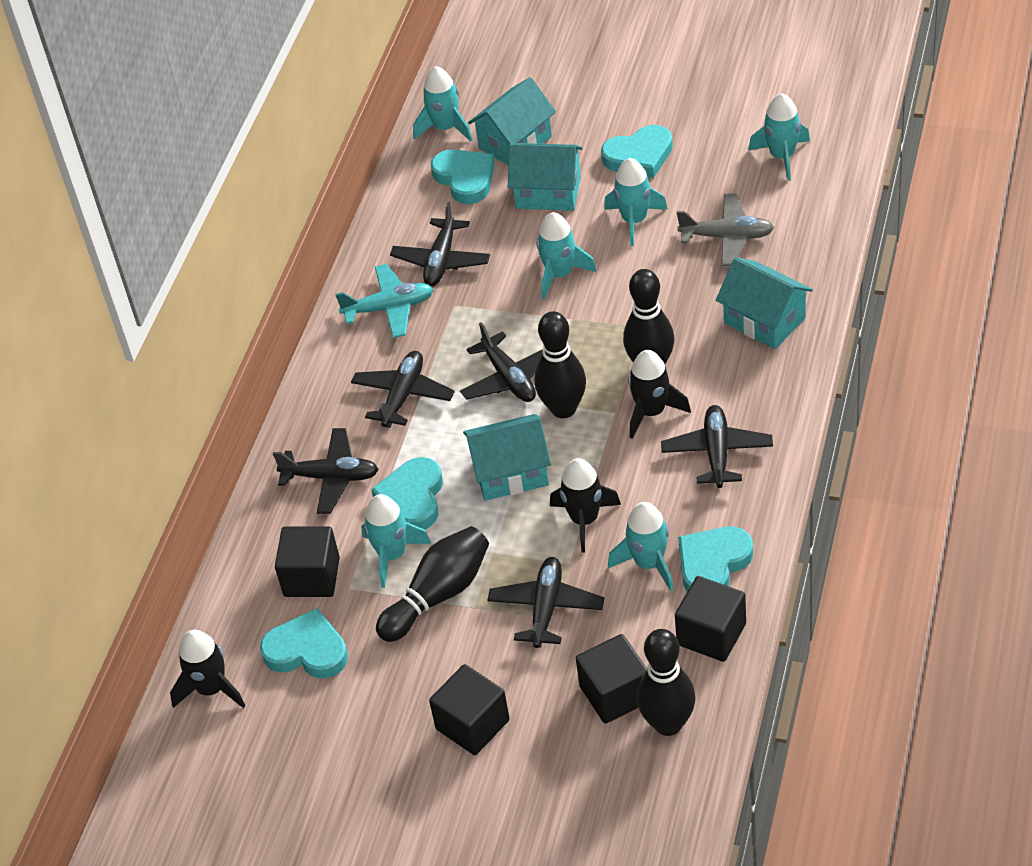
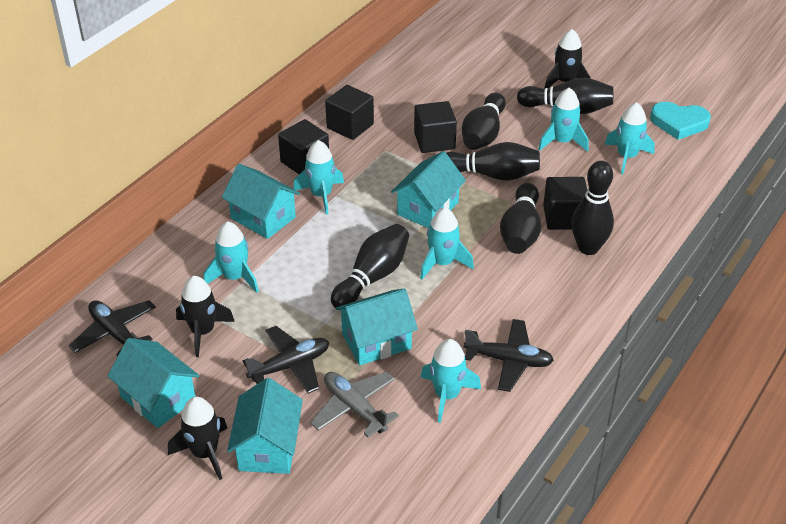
black bowling pin: 4 -> 6
black plane: 6 -> 3
turquoise heart: 5 -> 1
turquoise house: 4 -> 5
turquoise plane: 1 -> 0

